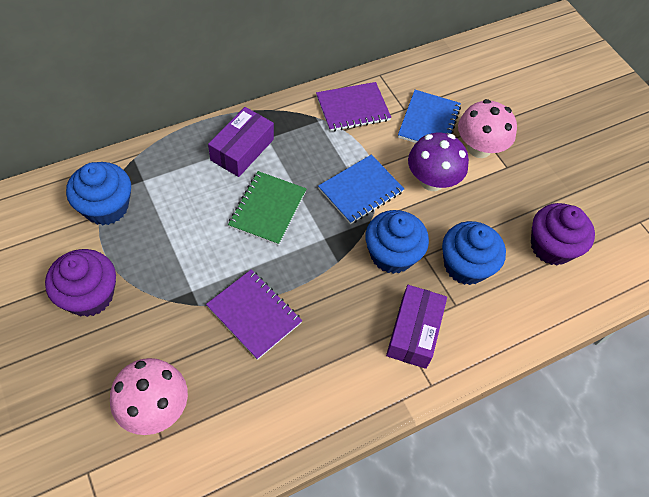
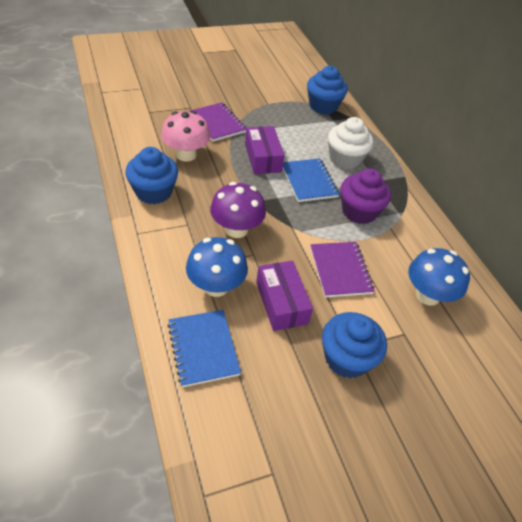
blue mushroom: 0 -> 2
green notebook: 1 -> 0
pink mushroom: 2 -> 1
purple cupcake: 2 -> 1
white cupcake: 0 -> 1

